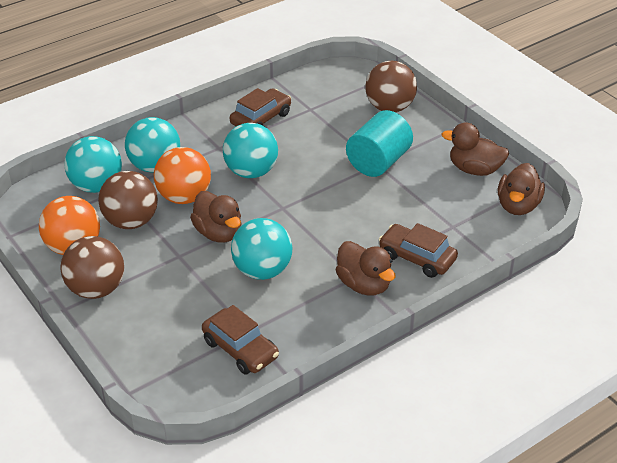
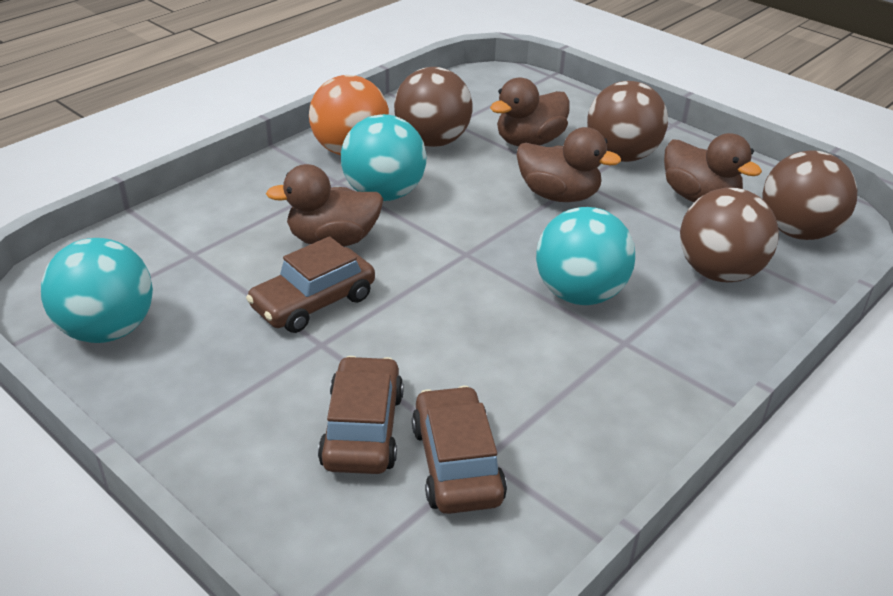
brown ball: 3 -> 4
orange ball: 2 -> 1
turquoise ball: 4 -> 3
turquoise cylinder: 1 -> 0

